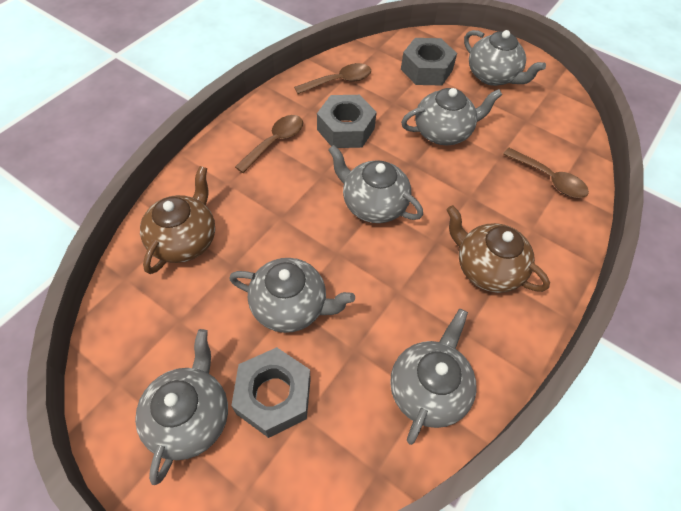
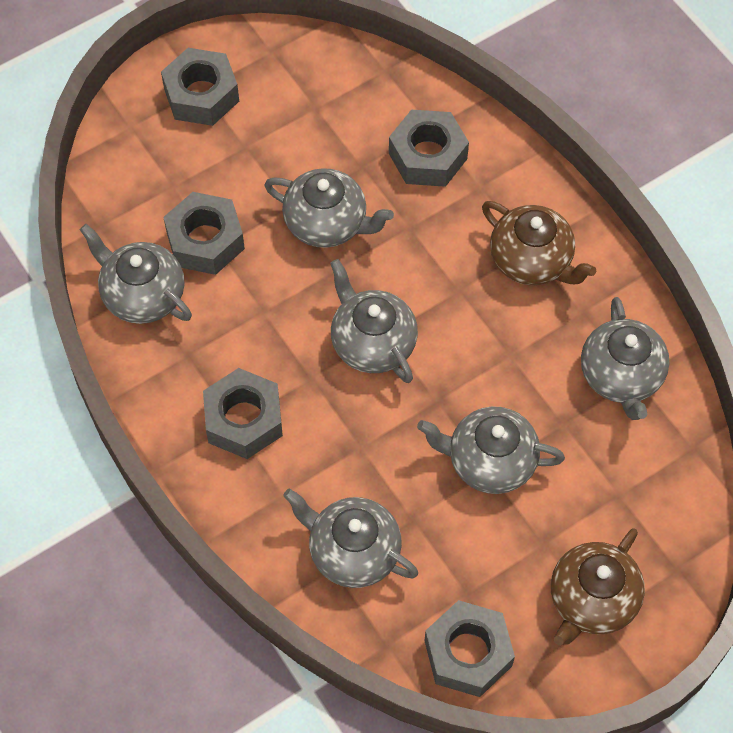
brown spoon: 3 -> 0
grey nut: 3 -> 5

